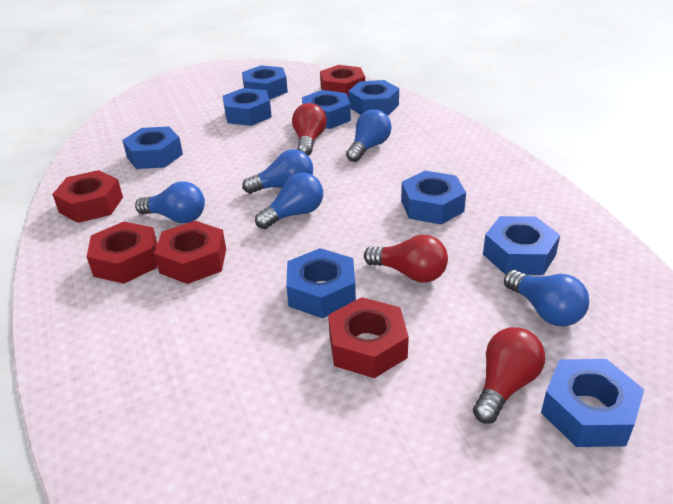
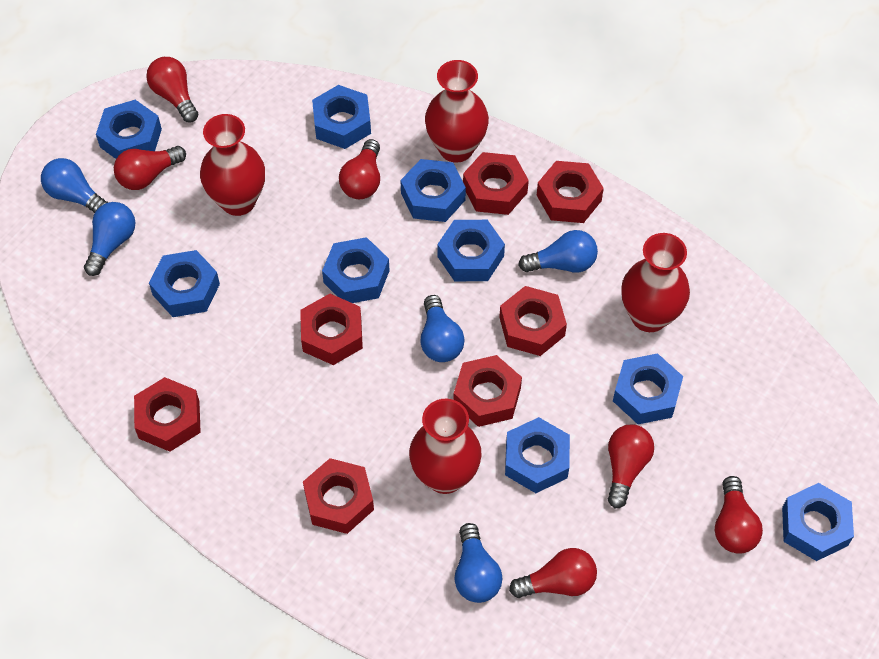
red light bulb: 3 -> 6
red nut: 5 -> 7
red vase: 0 -> 4

